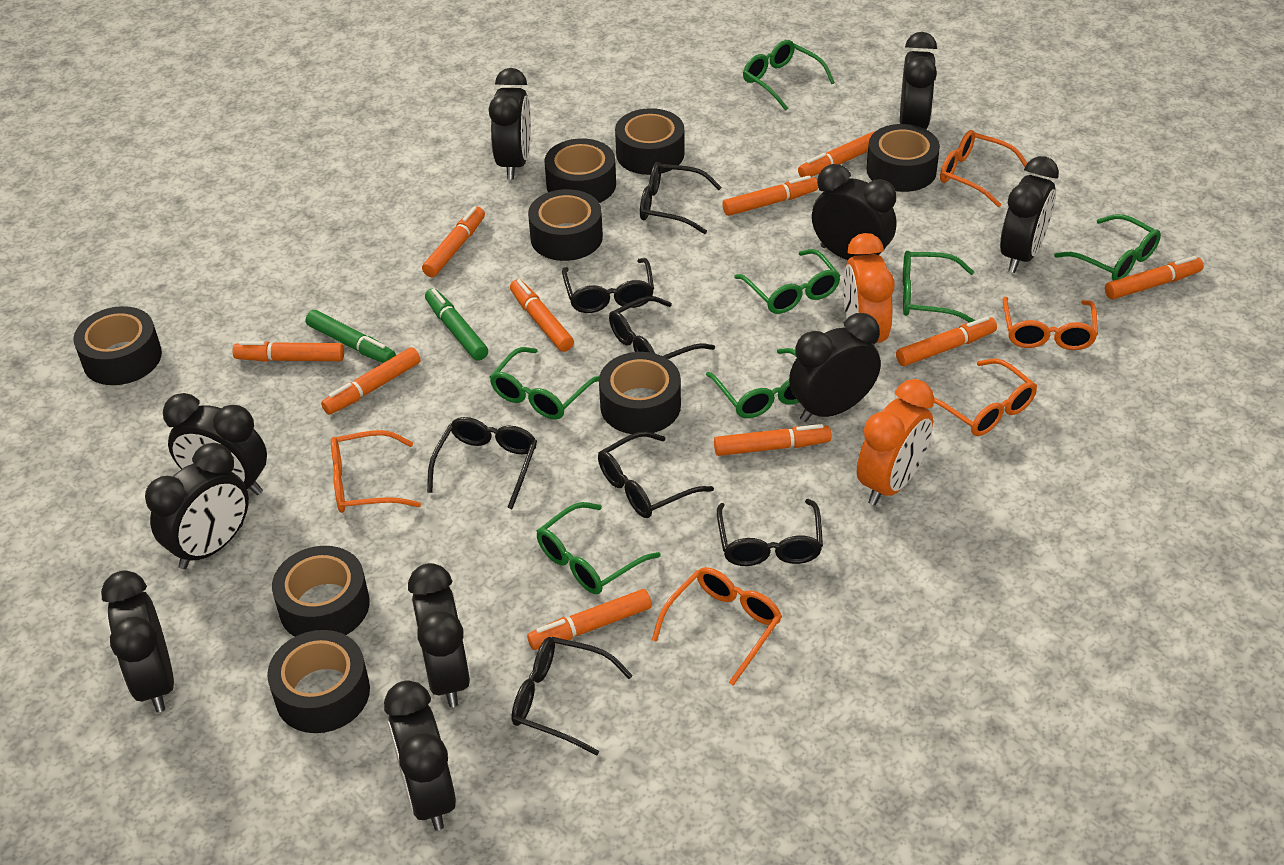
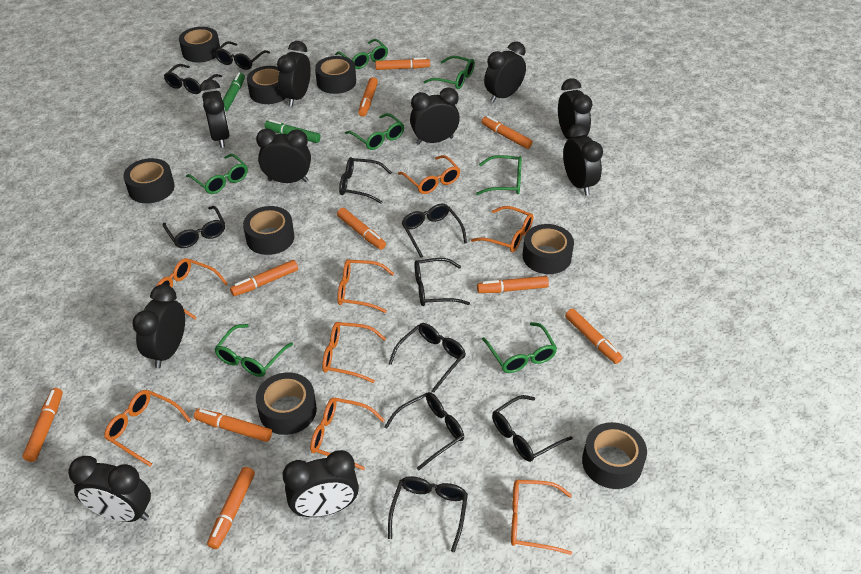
black glasses: 7 -> 10
orange clock: 2 -> 0
orange glasses: 5 -> 8

